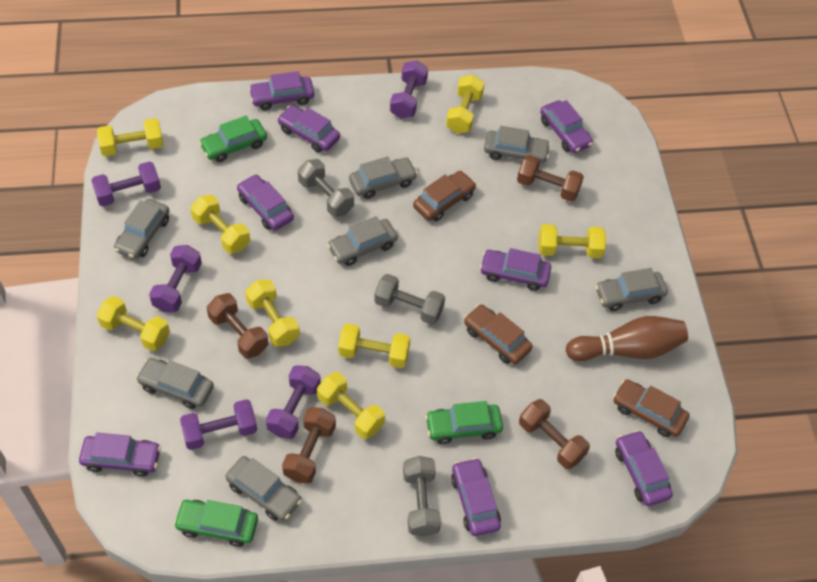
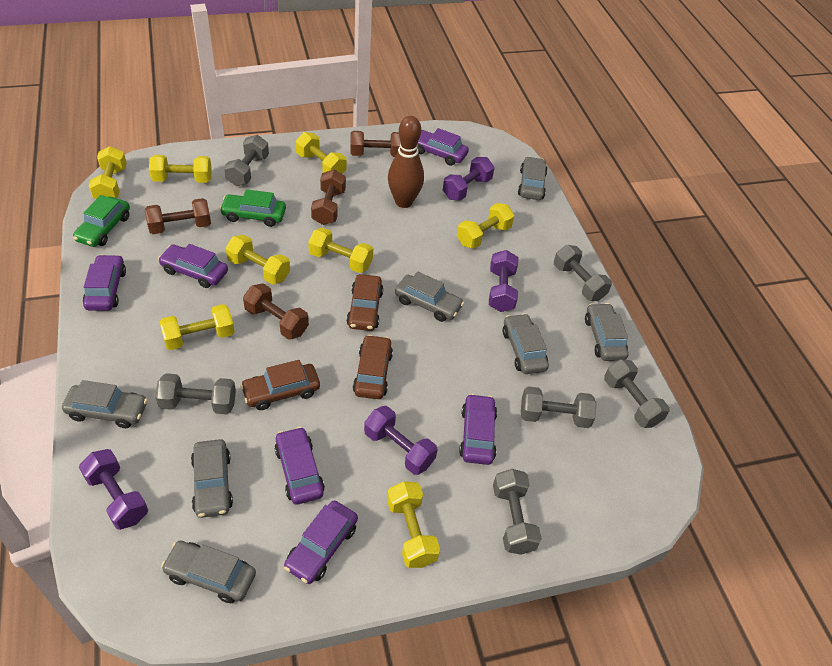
green car: 3 -> 2
grey dumbbell: 3 -> 6
purple car: 8 -> 6
purple dumbbell: 5 -> 4

